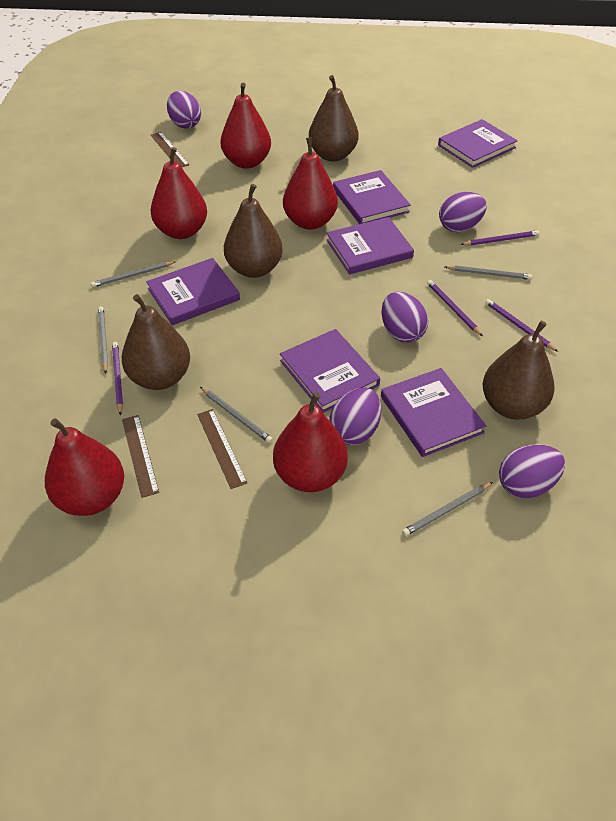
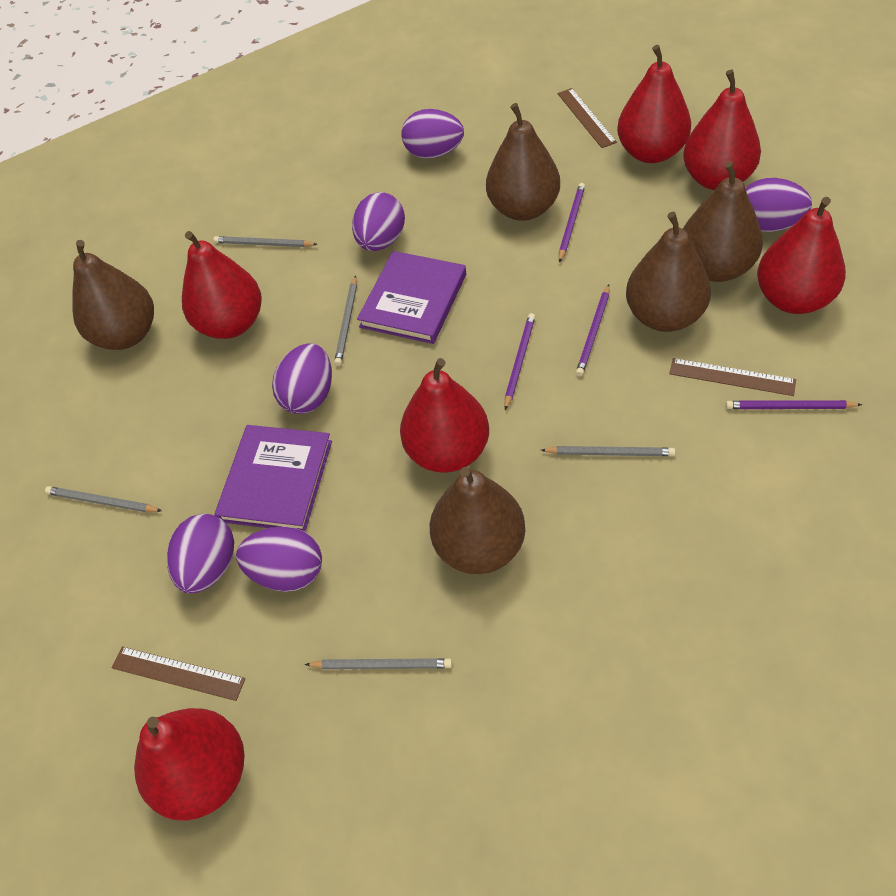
brown pear: 4 -> 5
purple book: 6 -> 2
purple egg: 5 -> 6
red pear: 5 -> 6

